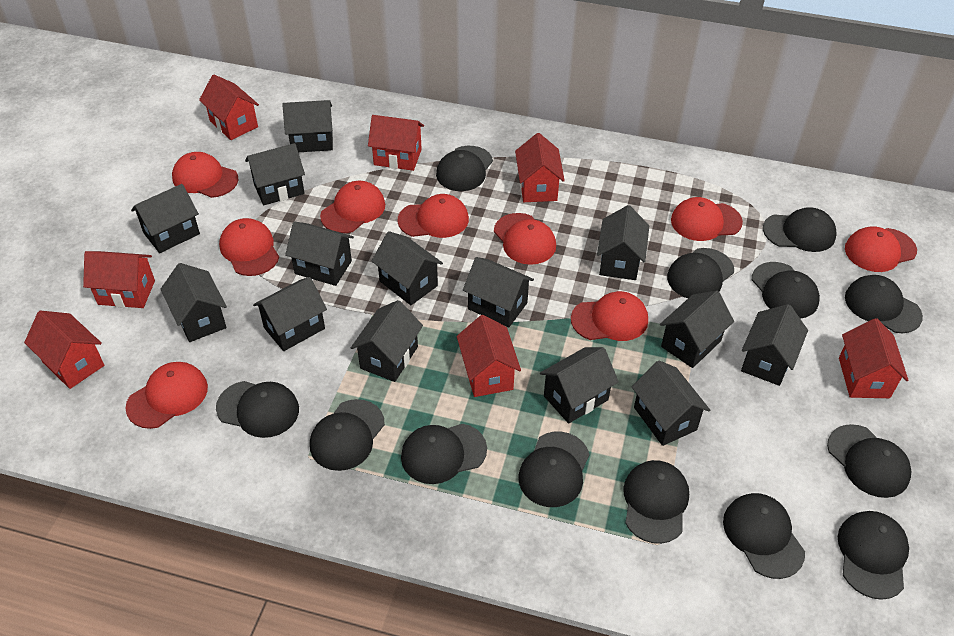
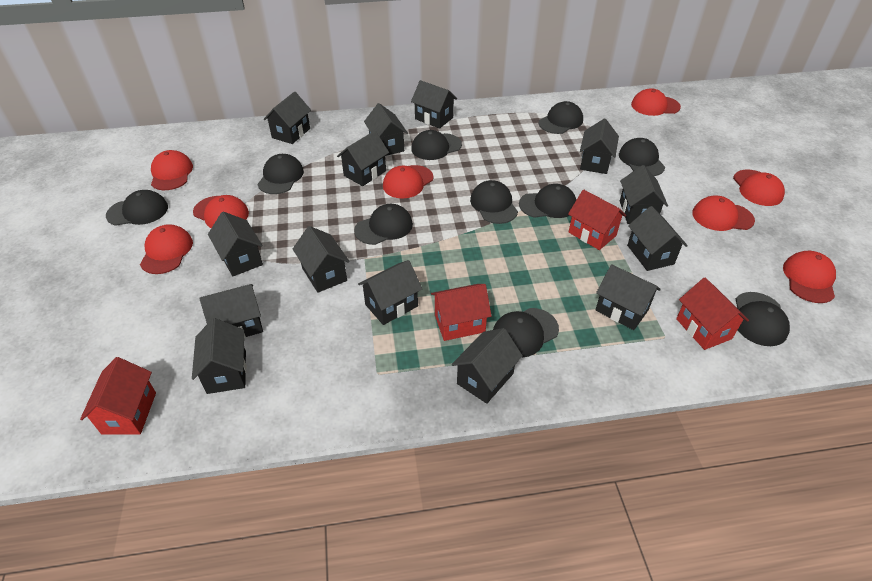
black cap: 13 -> 10
red cap: 9 -> 8
red house: 7 -> 4

